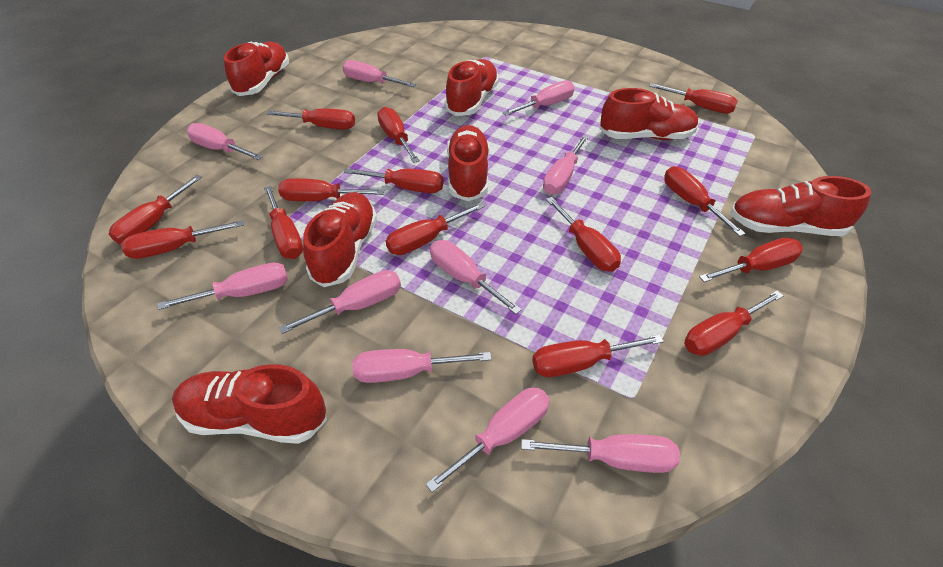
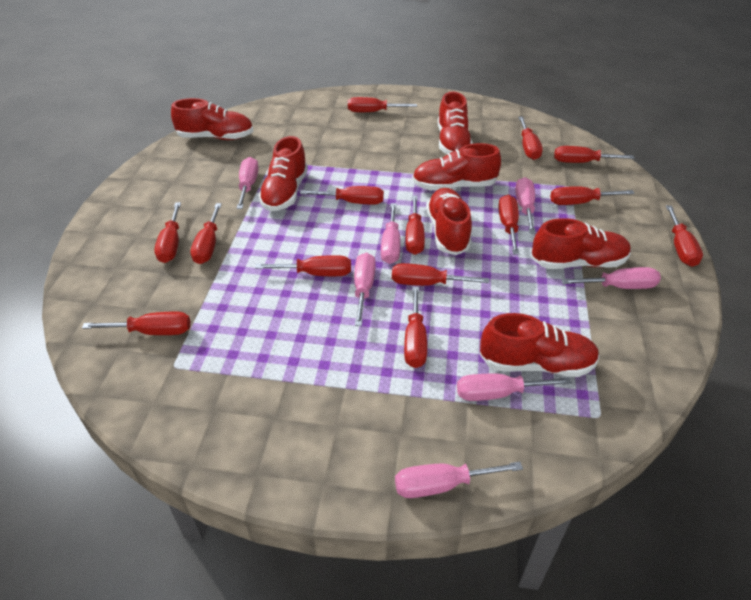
pink screwdriver: 10 -> 7

